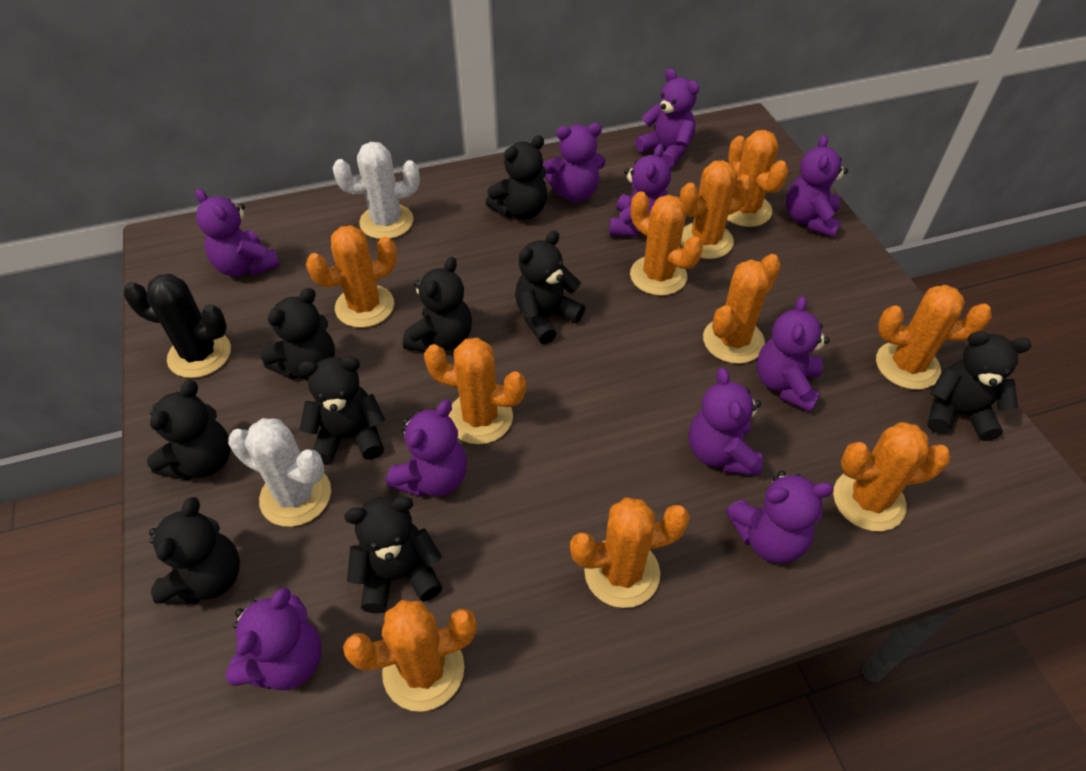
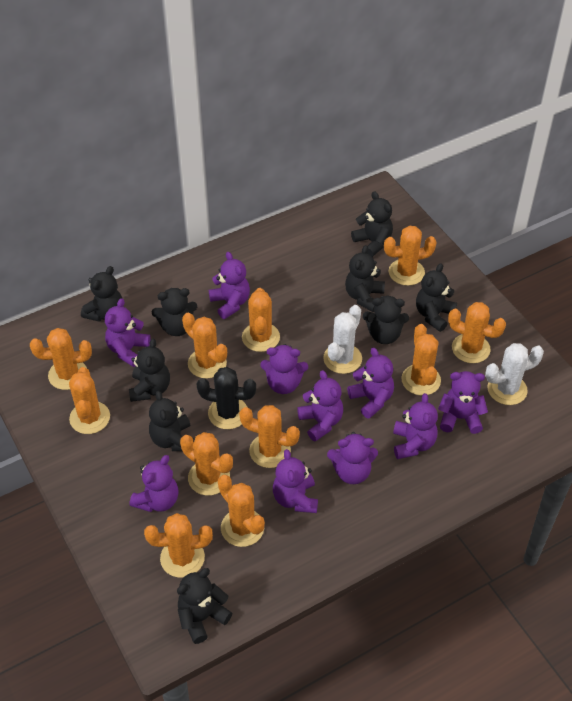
orange cactus: 10 -> 11

